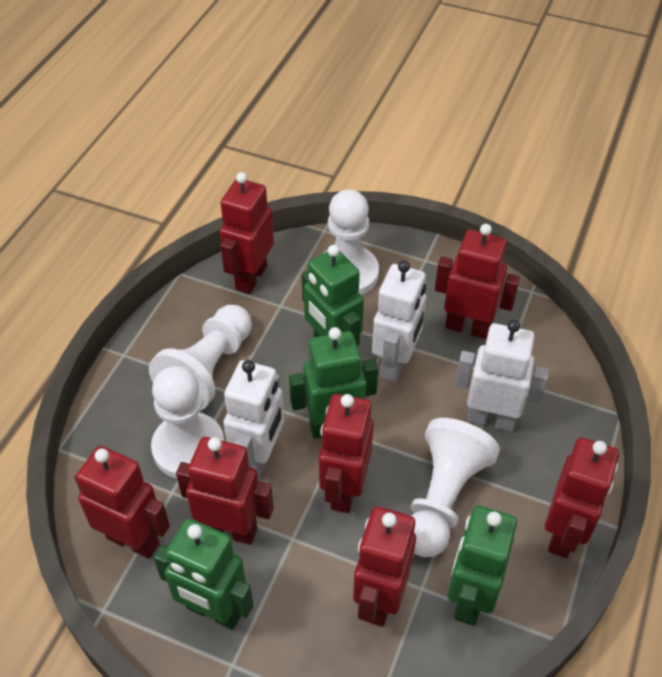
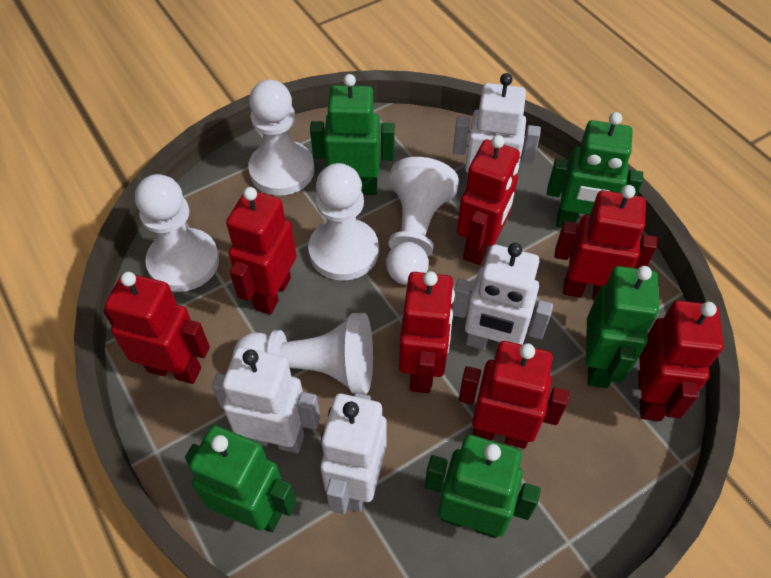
green robot: 4 -> 5
white pawn: 4 -> 5
white robot: 3 -> 4

